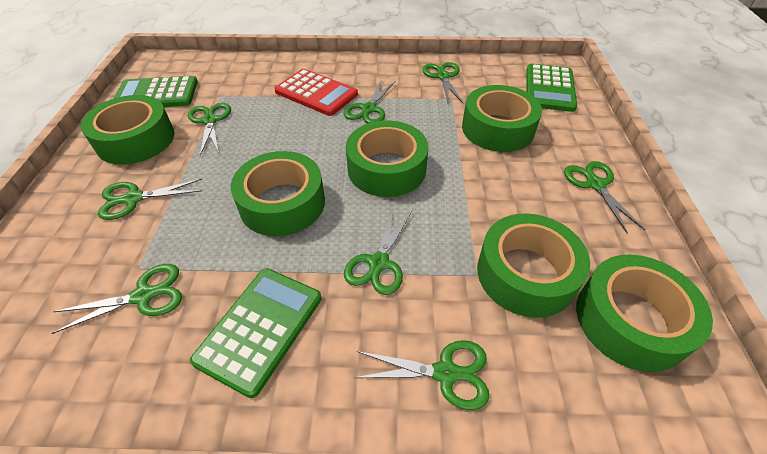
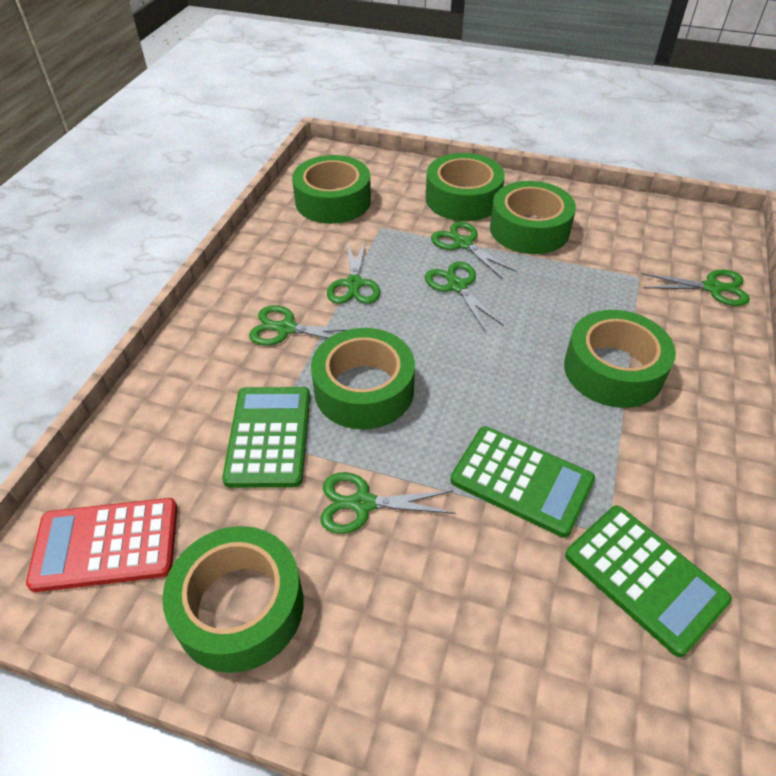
green scissors: 8 -> 6

